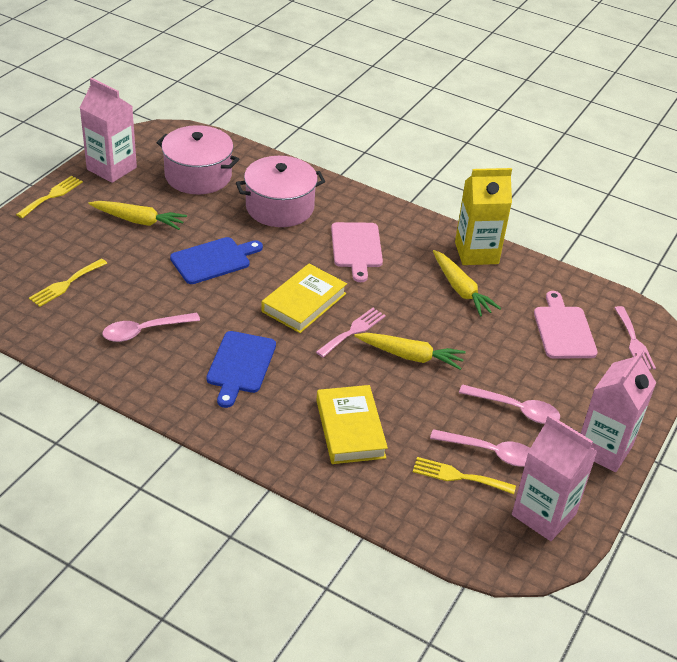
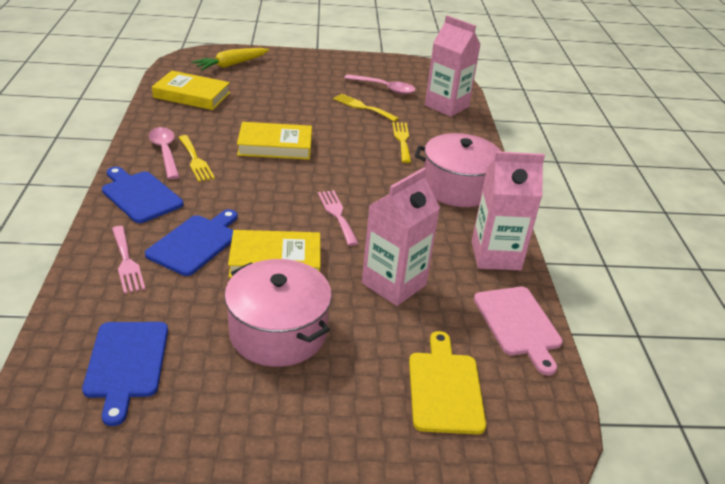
blue cutting board: 2 -> 3
pink cutting board: 2 -> 1
pink spoon: 3 -> 2
yellow book: 2 -> 3
yellow carrot: 3 -> 1
yellow carton: 1 -> 0
yellow cutting board: 0 -> 1

